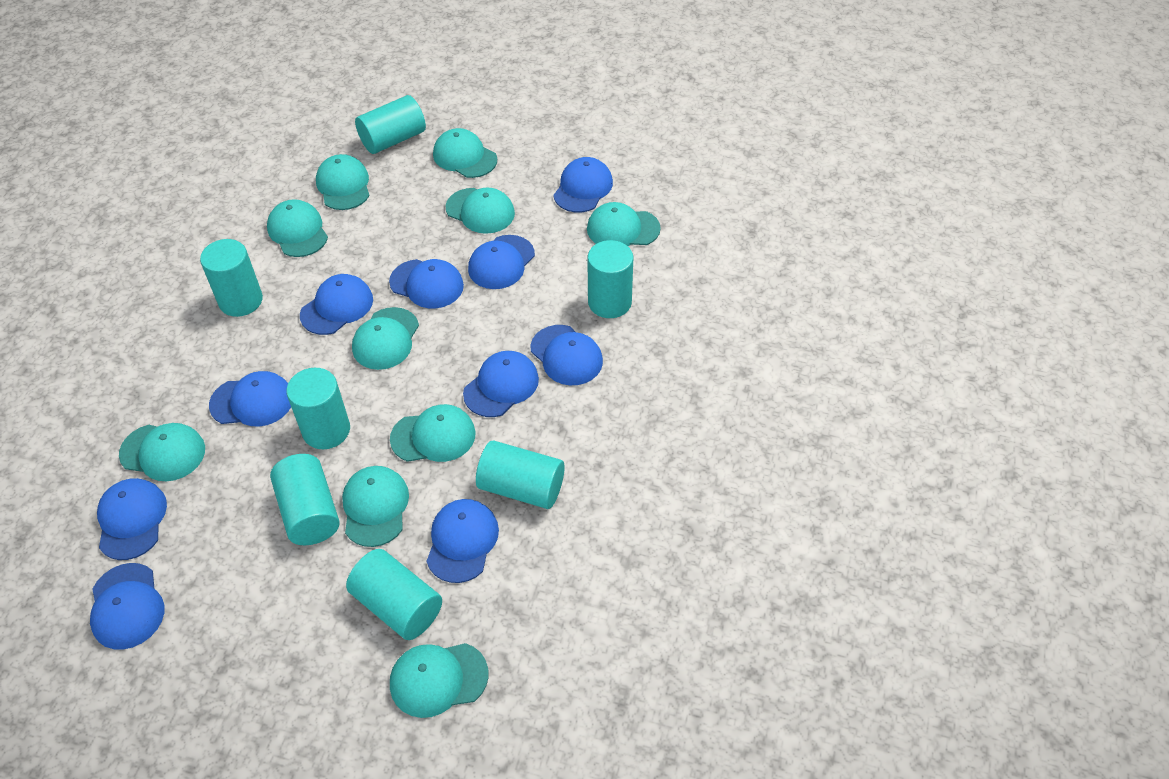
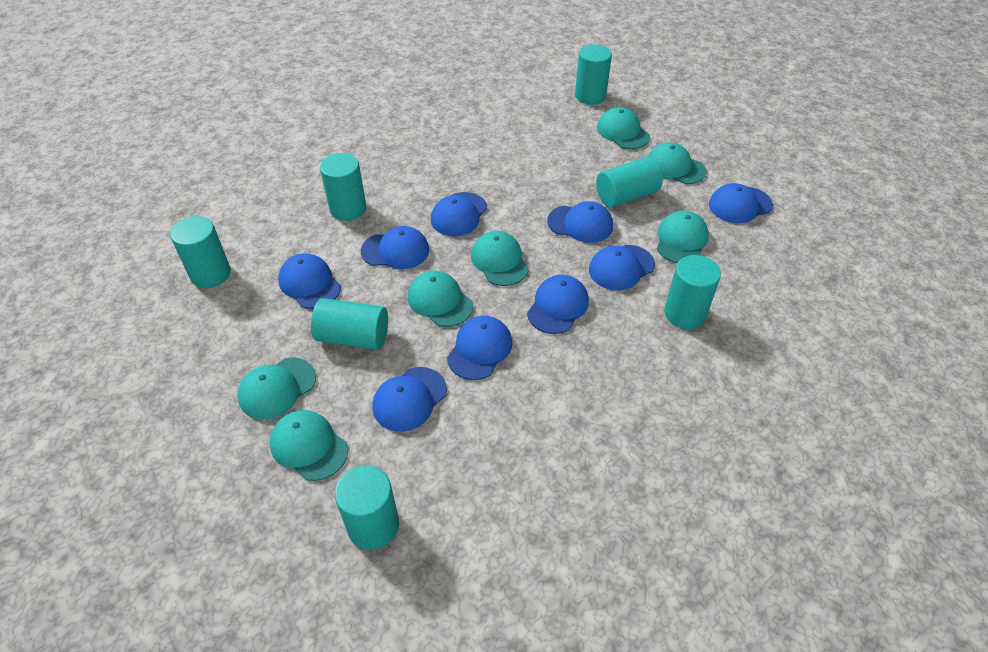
blue cap: 10 -> 9
turquoise cap: 10 -> 7

